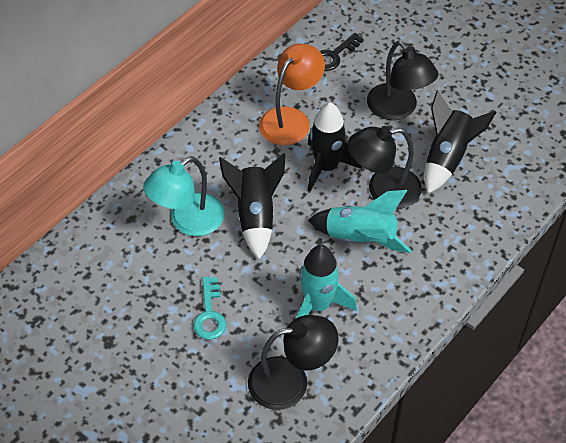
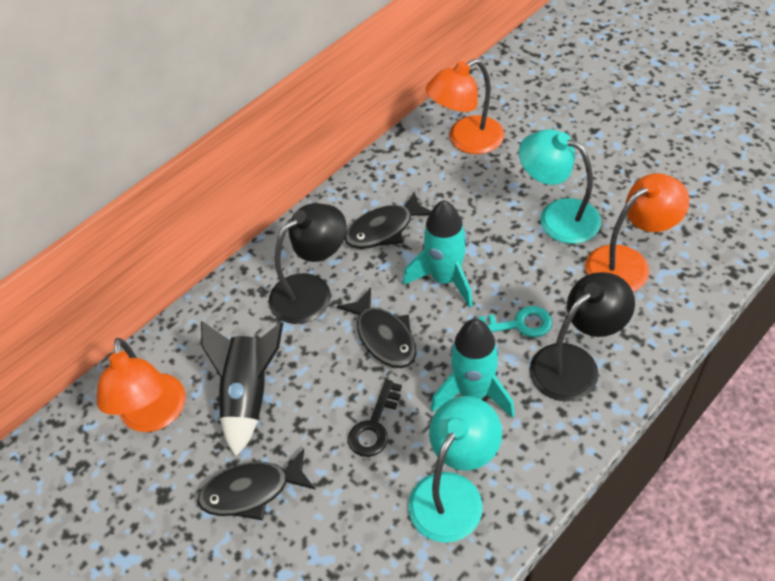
black fish: 0 -> 3
black lamp: 3 -> 2
black rocket: 3 -> 1
orange lamp: 1 -> 3
turquoise lamp: 1 -> 2

